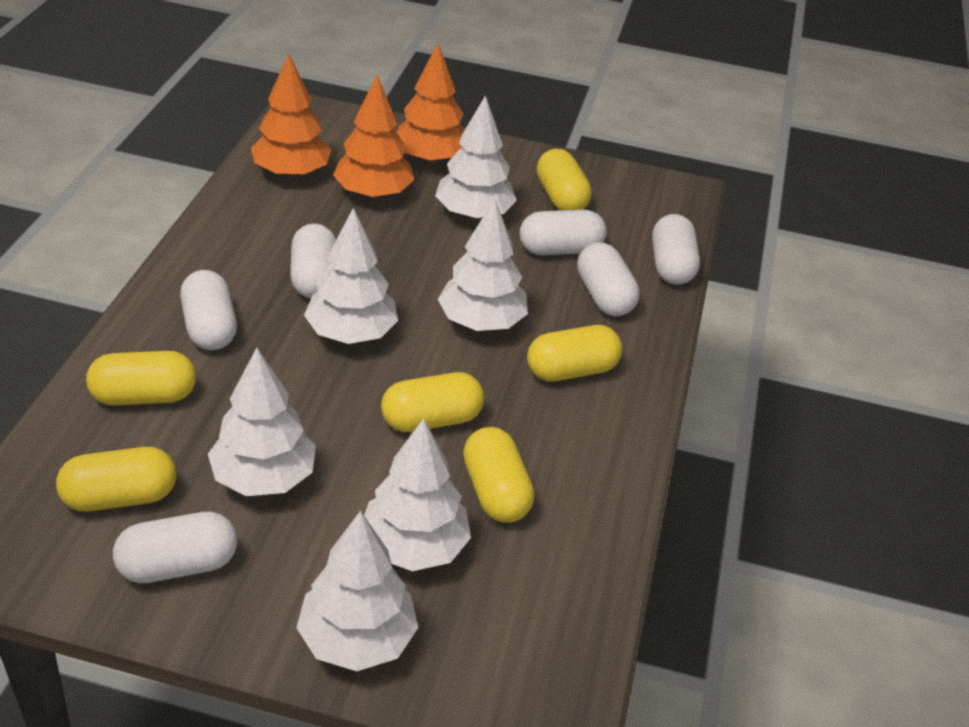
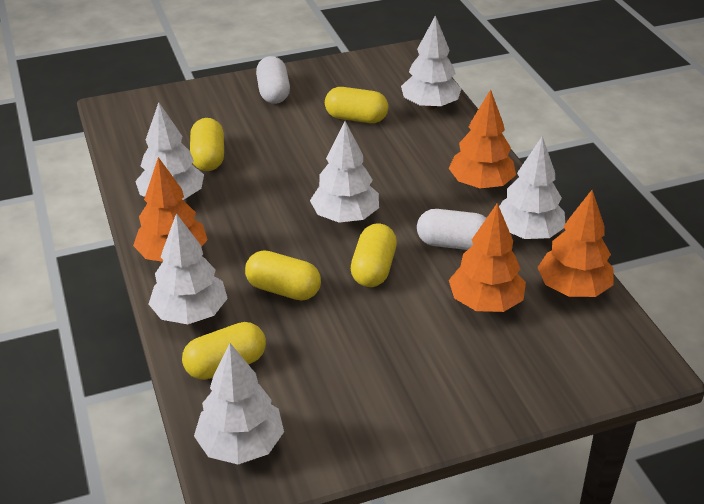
orange tree: 3 -> 4
white capsule: 6 -> 2
yellow capsule: 6 -> 5

